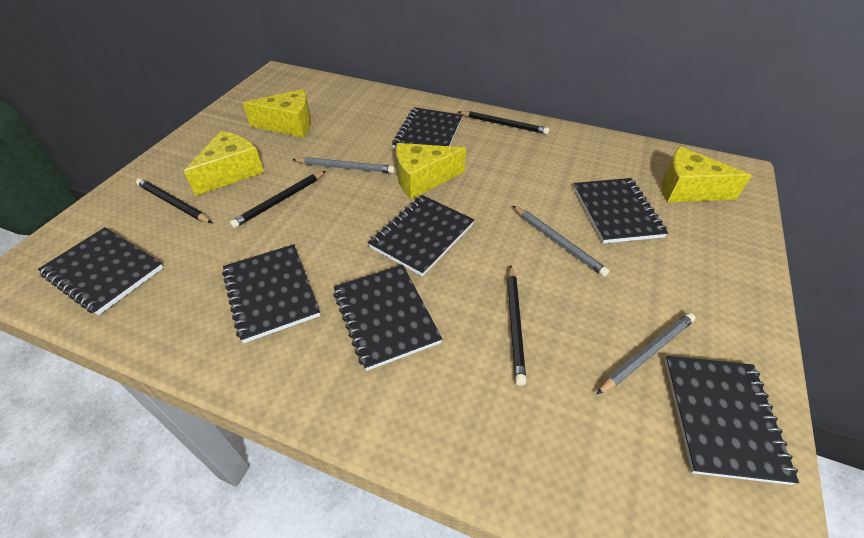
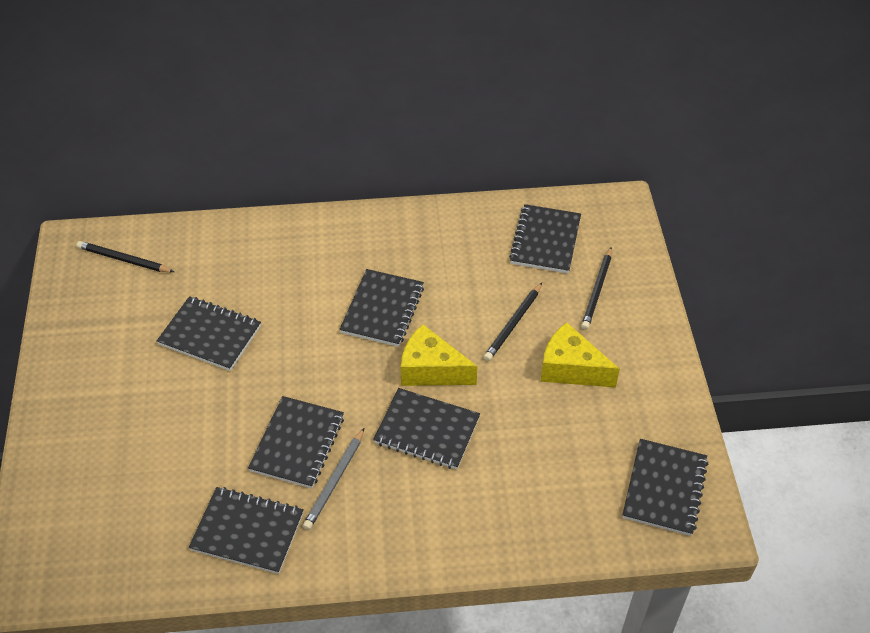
black pencil: 4 -> 3
grey pencil: 3 -> 1
yellow cheese: 4 -> 2

